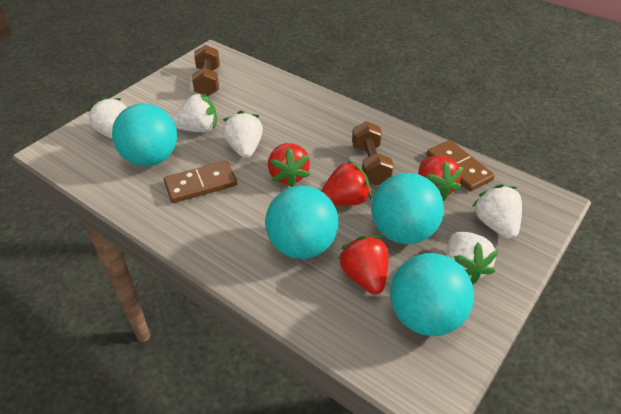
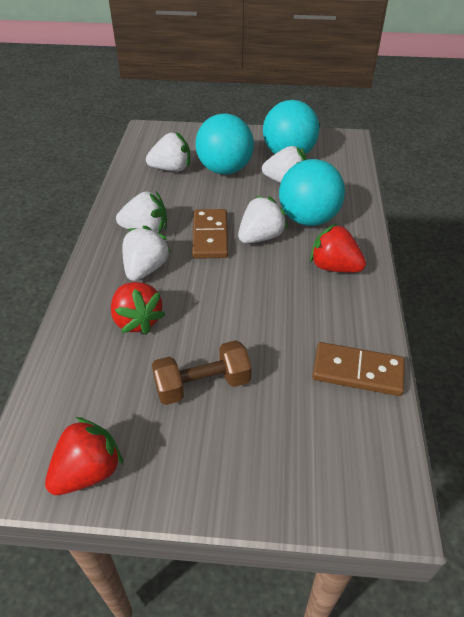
brown dumbbell: 2 -> 1
red strawberry: 4 -> 3
turquoise ball: 4 -> 3

